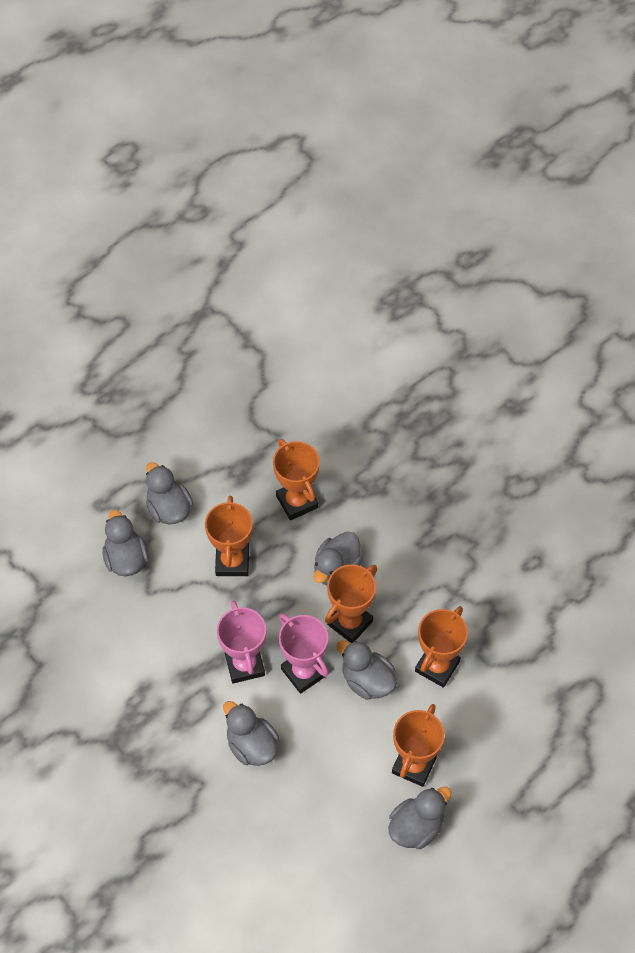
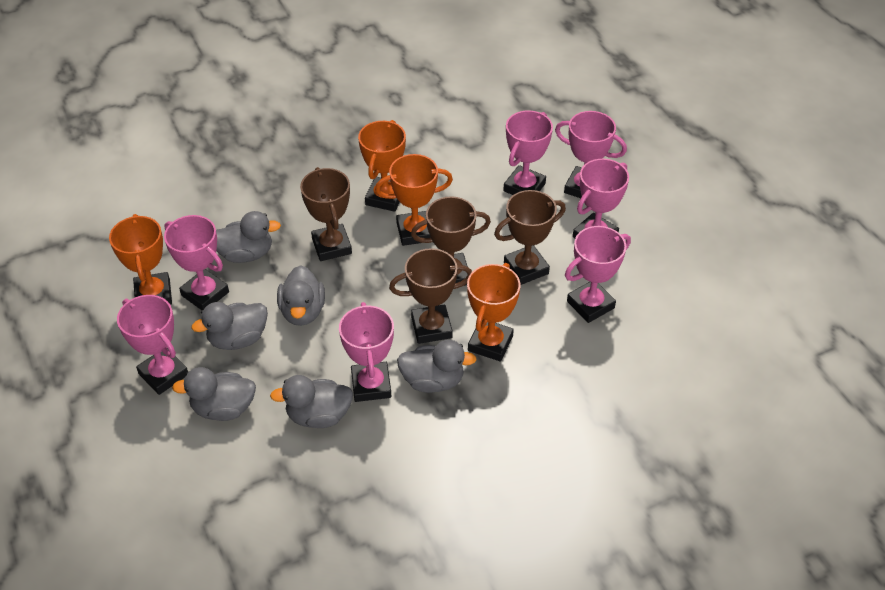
brown trophy: 0 -> 4
orange trophy: 5 -> 4
pink trophy: 2 -> 7

